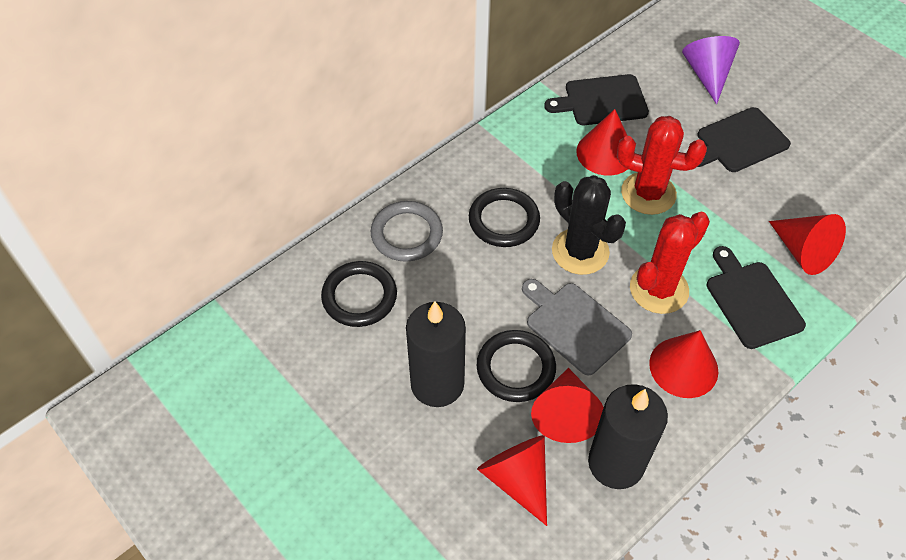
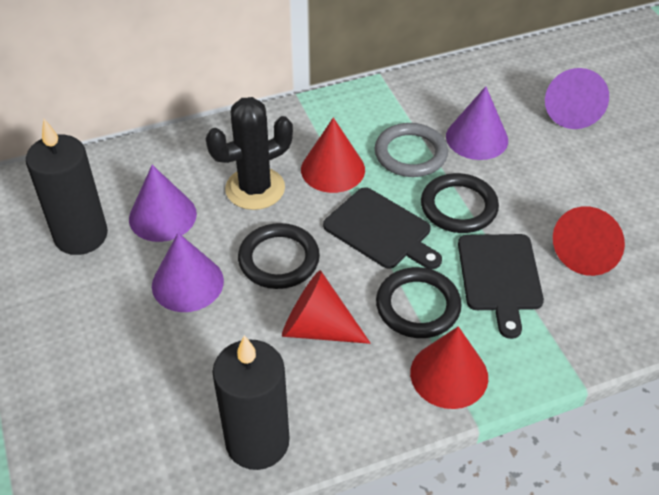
black cutting board: 3 -> 2
grey cutting board: 1 -> 0
purple cone: 1 -> 4
red cactus: 2 -> 0
red cone: 5 -> 4

